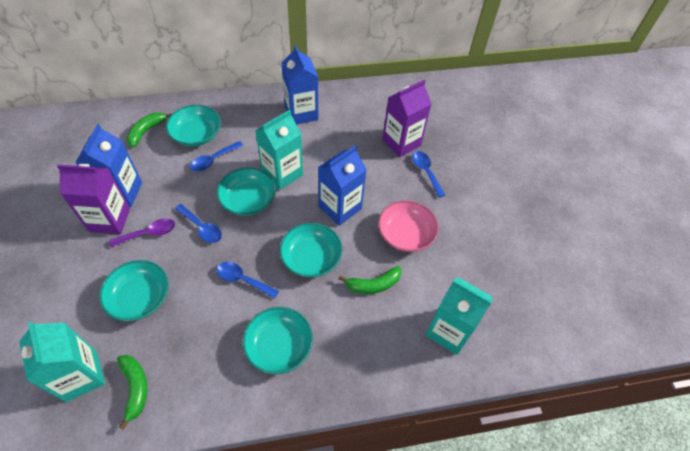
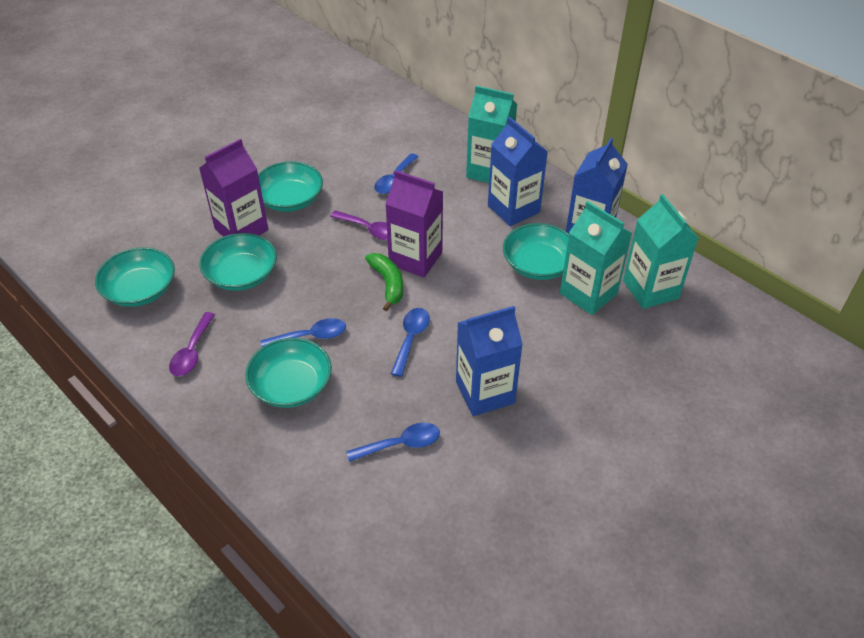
green banana: 3 -> 1
pink bowl: 1 -> 0
purple spoon: 1 -> 2

